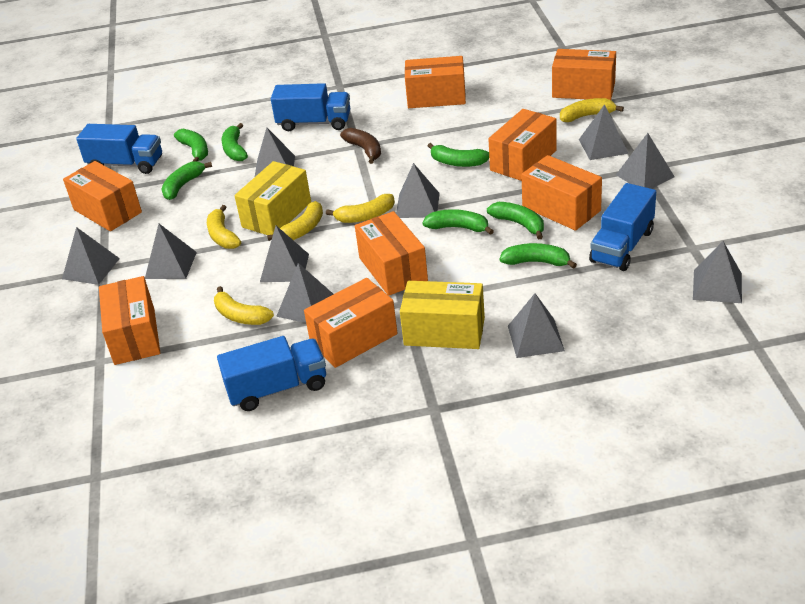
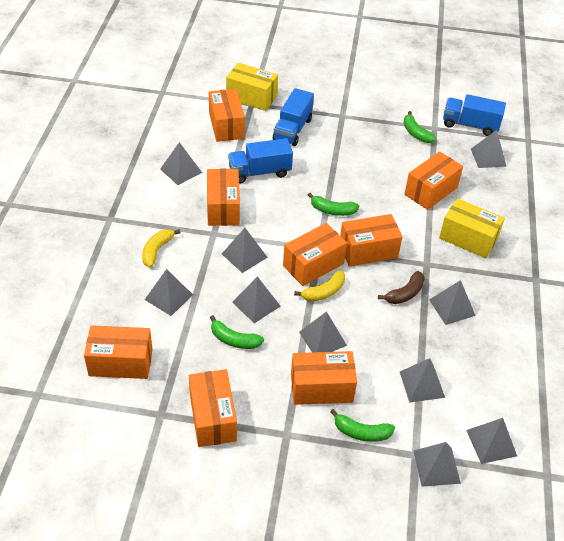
blue truck: 4 -> 3
green banana: 7 -> 4
yellow banana: 5 -> 2

